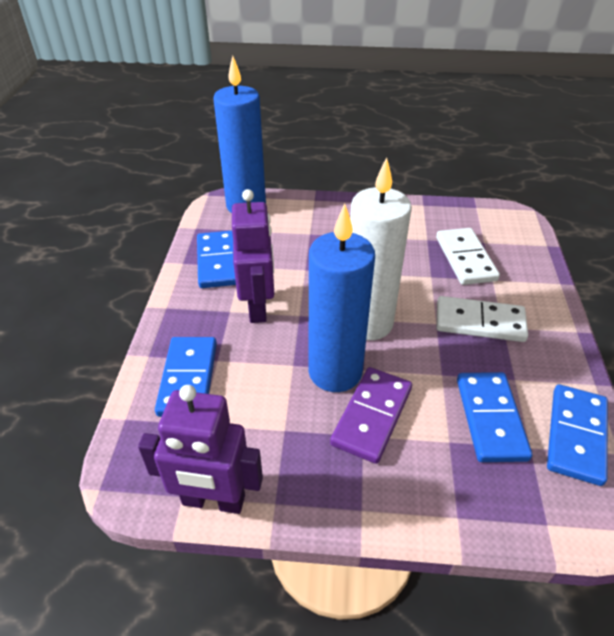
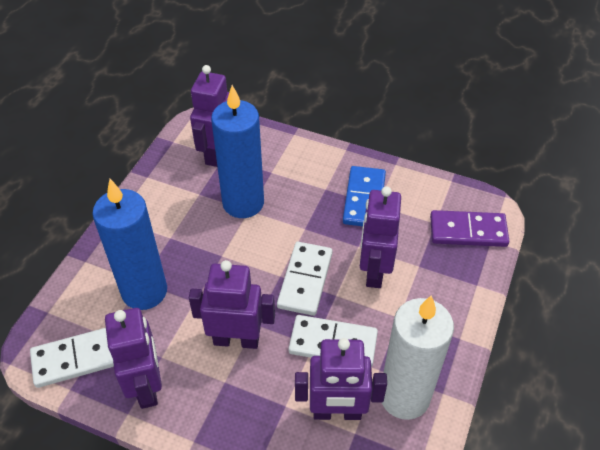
blue domino: 4 -> 1
purple robot: 2 -> 5
white domino: 2 -> 3

